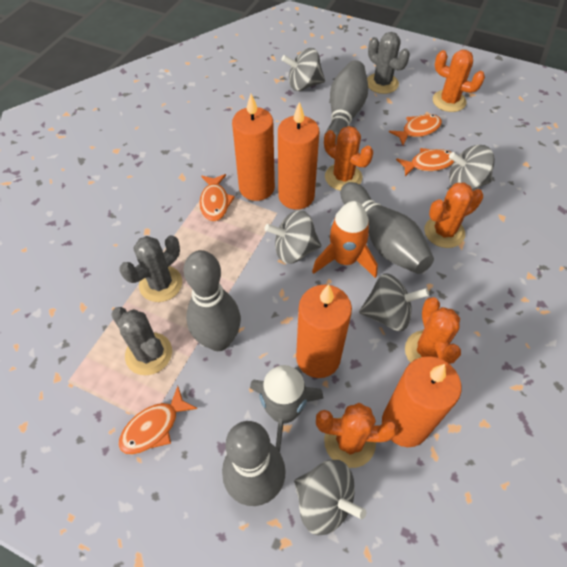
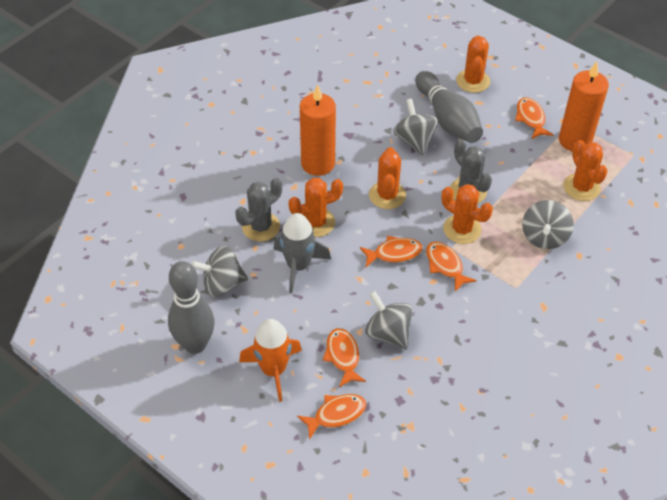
grey bowling pin: 4 -> 2
grey cactus: 3 -> 2
grey spinning top: 5 -> 4
orange candle: 4 -> 2
orange fish: 4 -> 5

